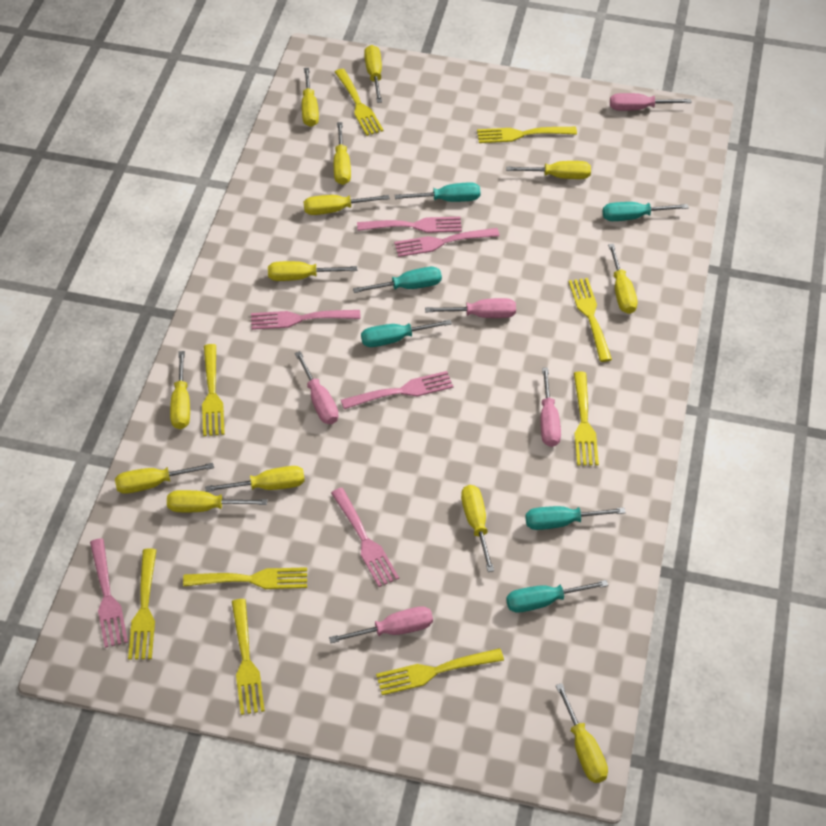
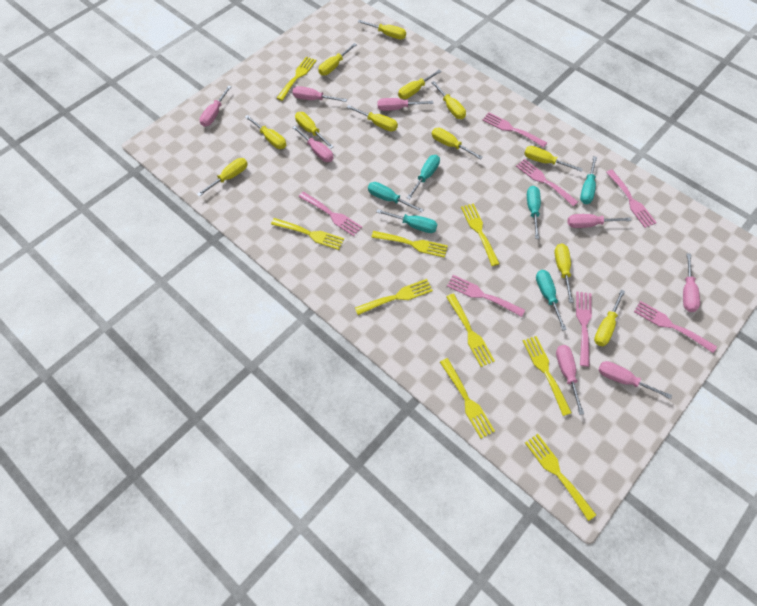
pink fork: 6 -> 7
pink screwdriver: 5 -> 8
yellow screwdriver: 13 -> 12

